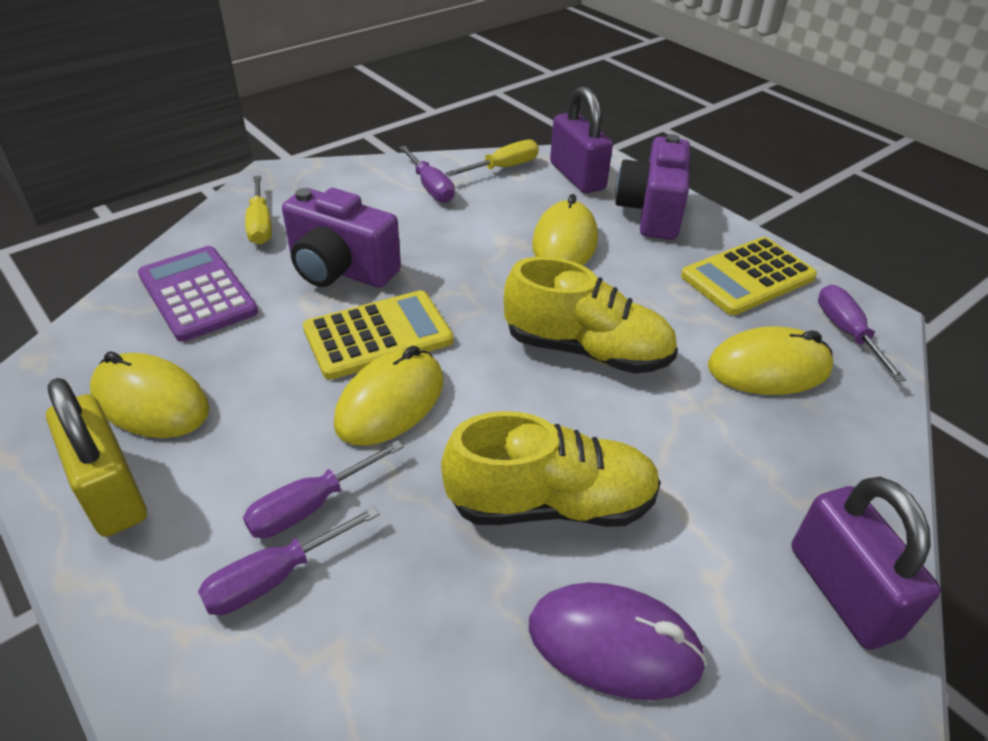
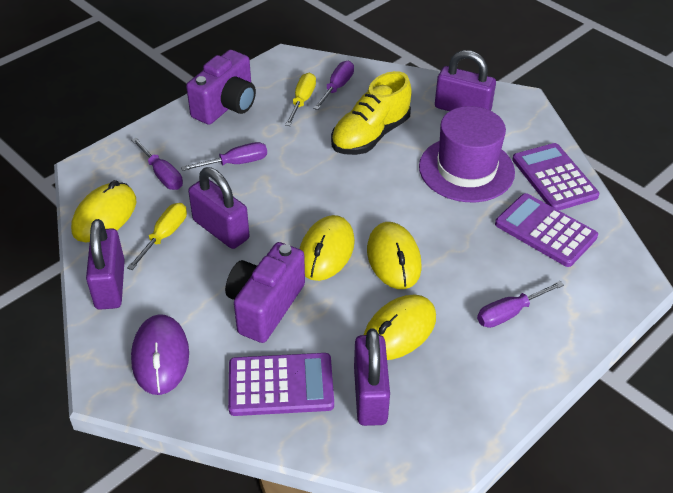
purple calculator: 1 -> 3
purple hat: 0 -> 1
purple padlock: 2 -> 4
yellow calculator: 2 -> 0
yellow padlock: 1 -> 0
yellow shoe: 2 -> 1

